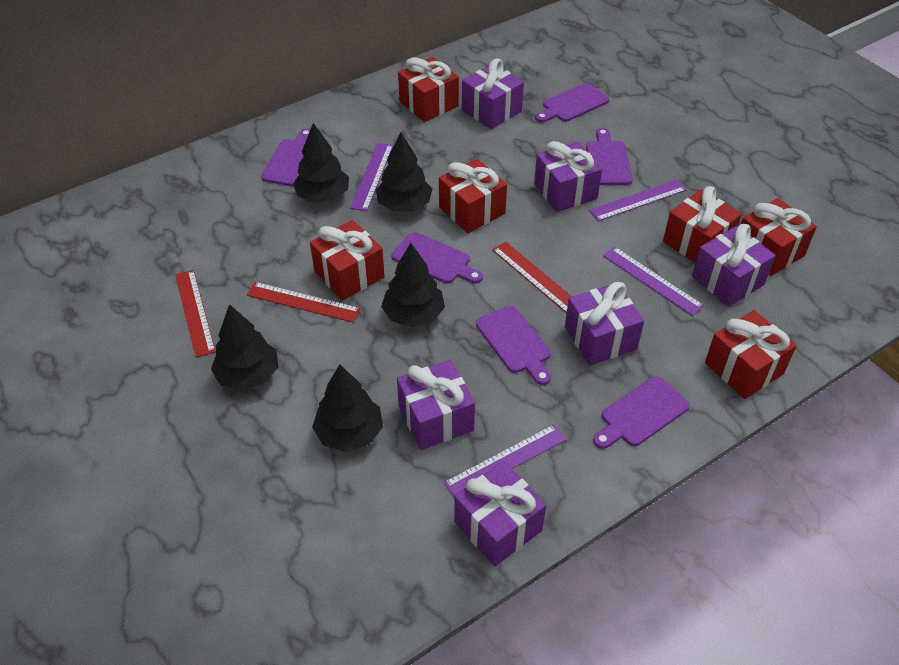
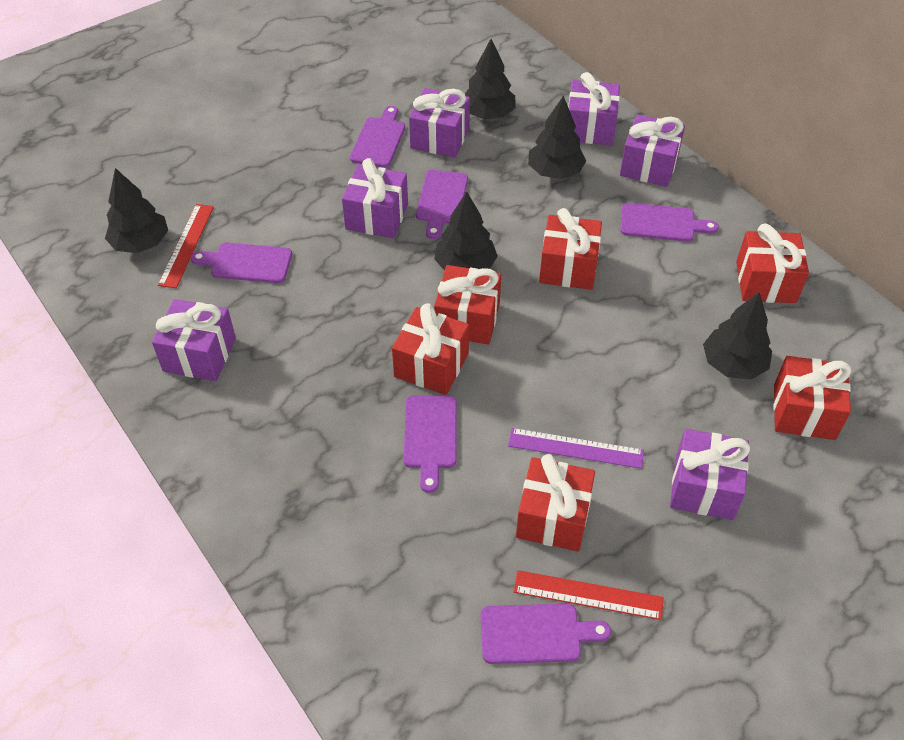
purple ruler: 4 -> 1
red ruler: 3 -> 2

